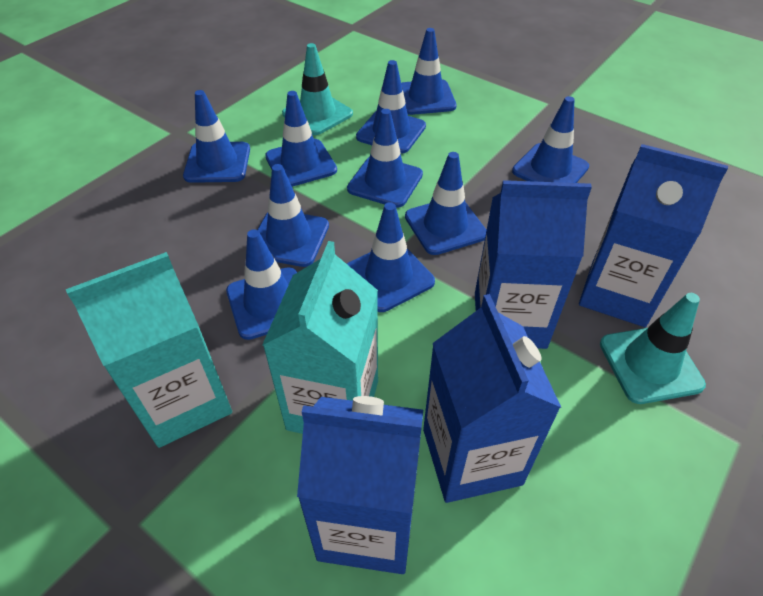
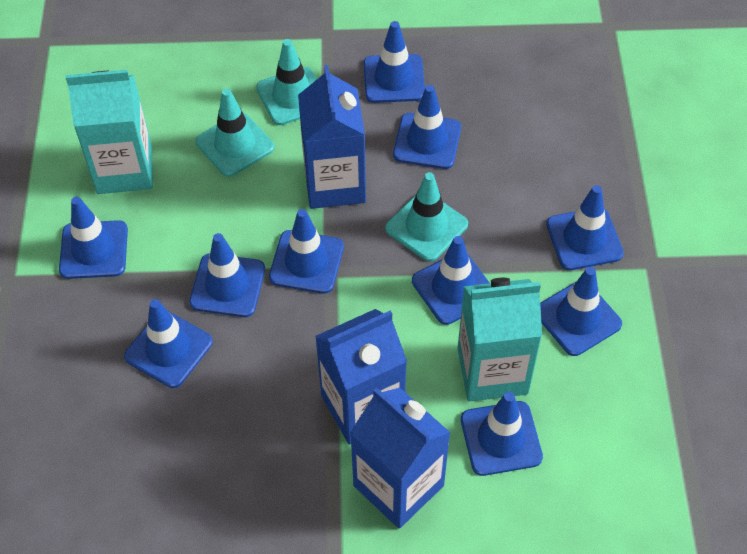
blue carton: 4 -> 3
turquoise traffic cone: 2 -> 3

